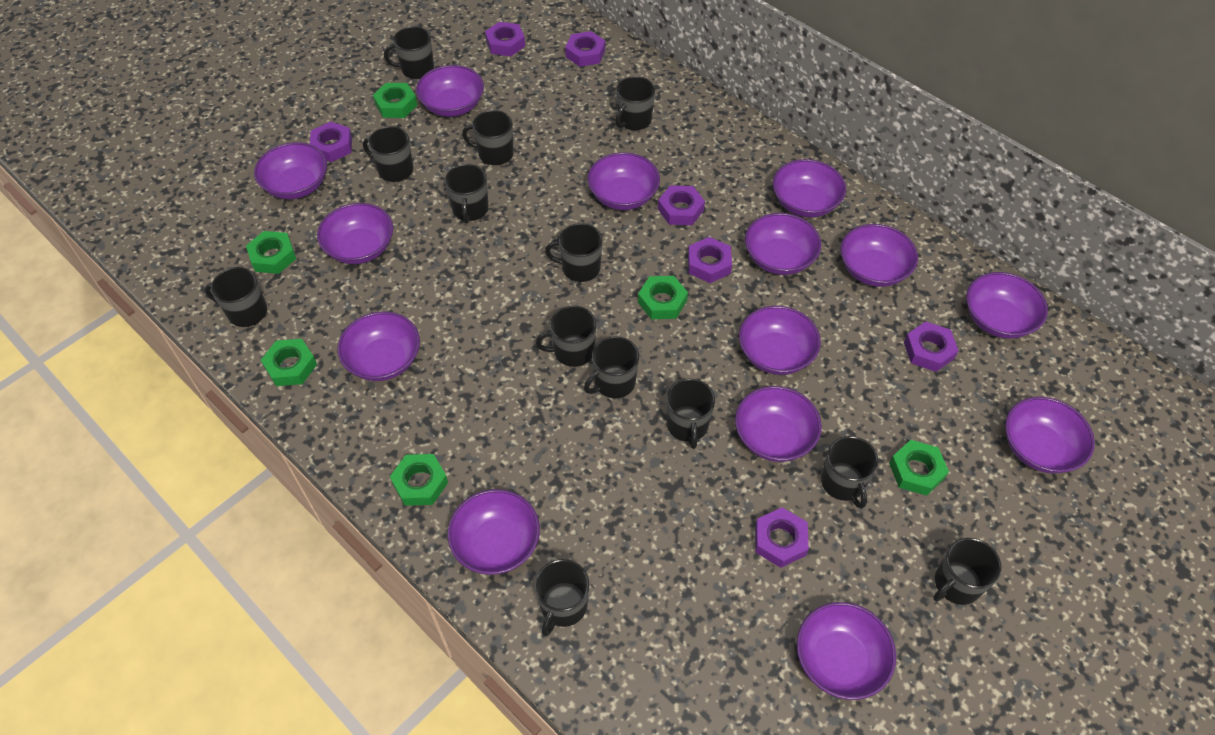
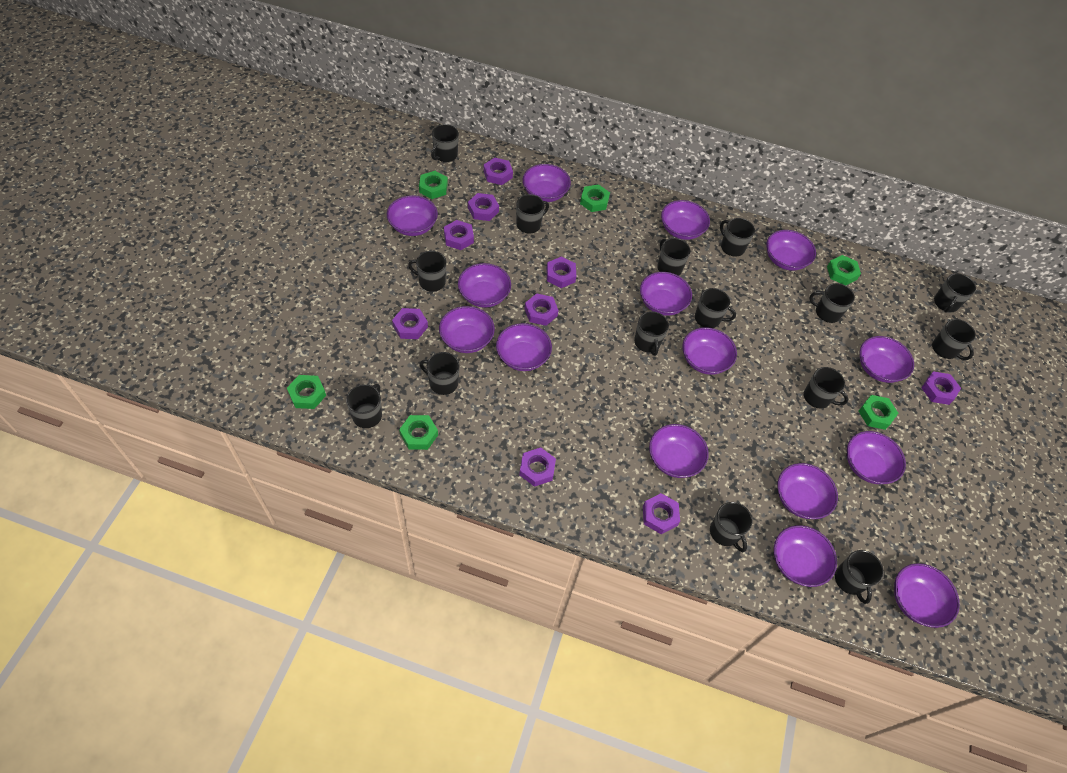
black mug: 13 -> 15
purple bowl: 14 -> 15
purple nut: 7 -> 9

